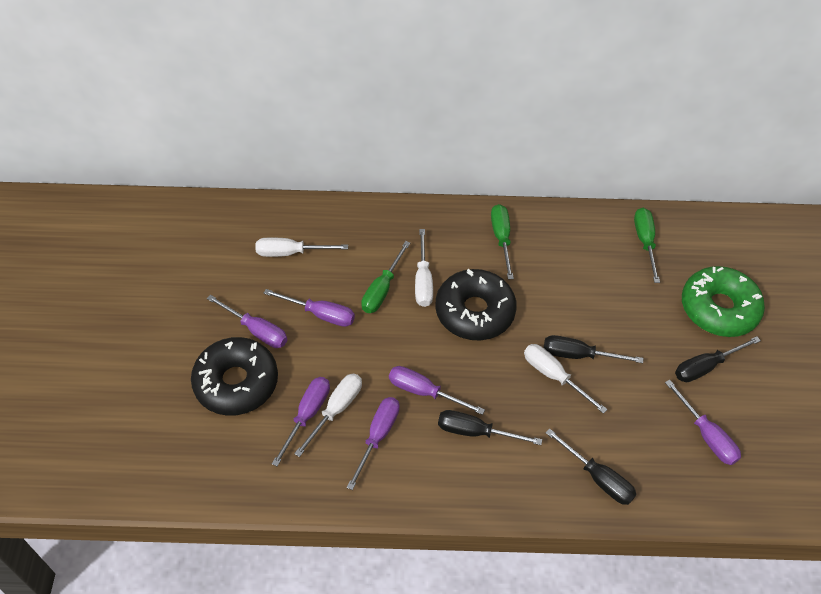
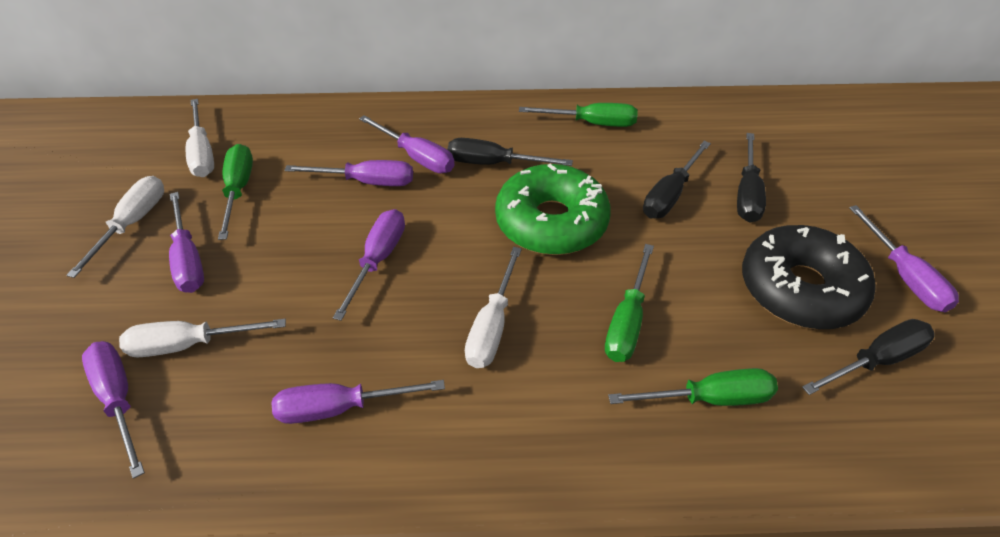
black donut: 2 -> 1
green screwdriver: 3 -> 4
purple screwdriver: 6 -> 7

